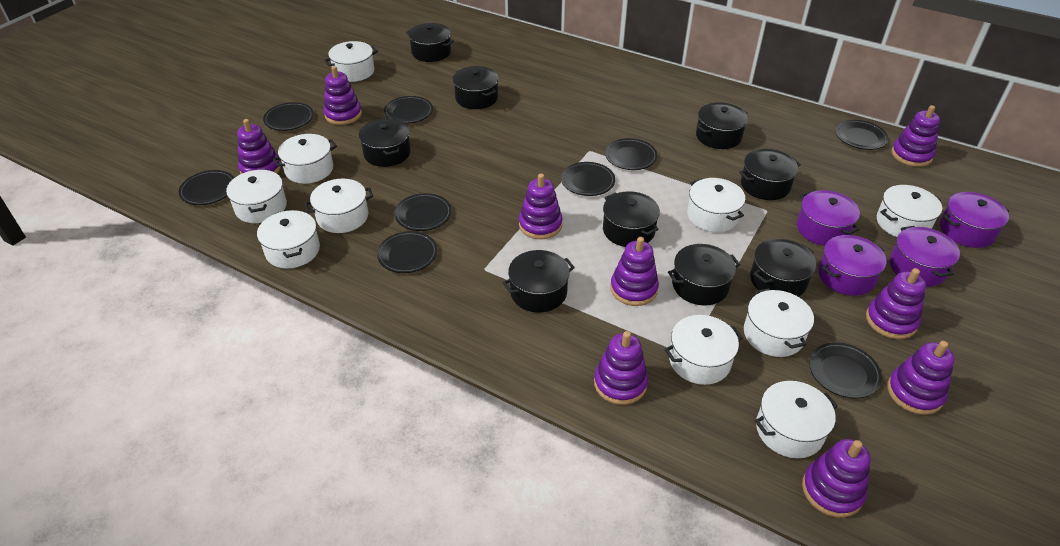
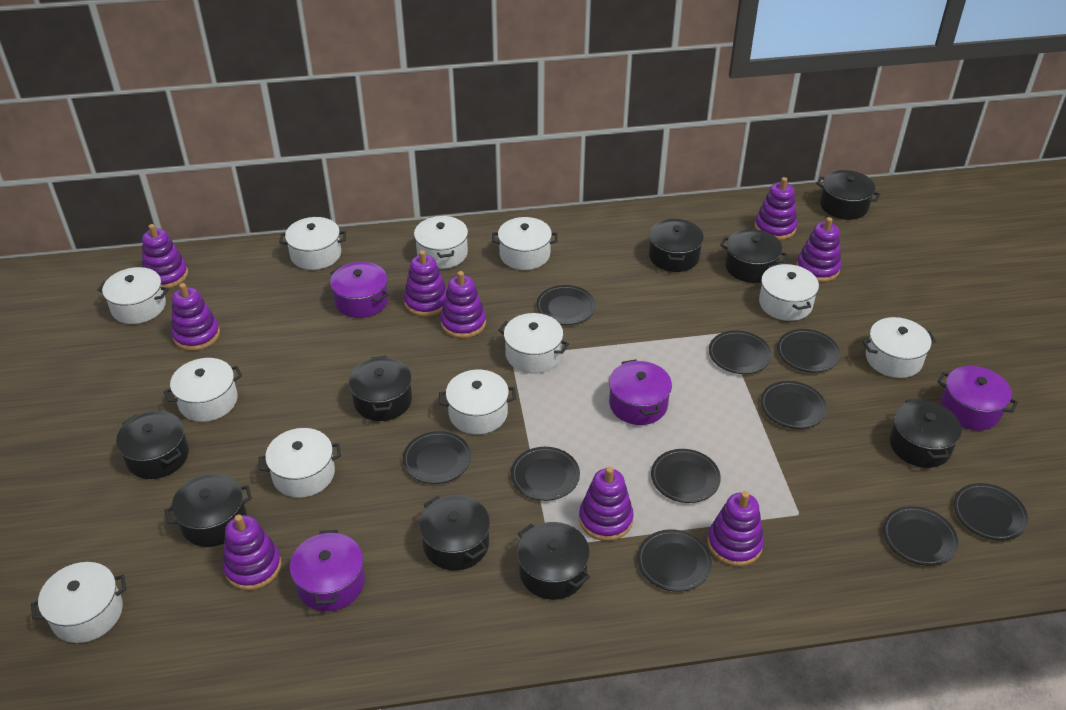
black plate: 9 -> 10
white pot: 10 -> 11

